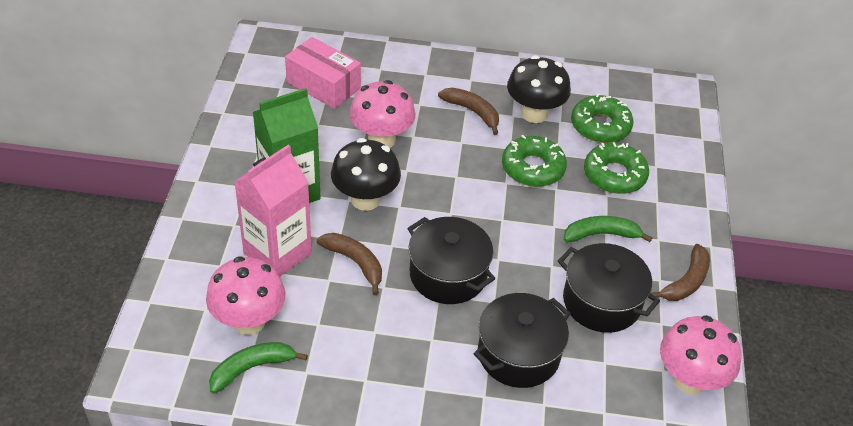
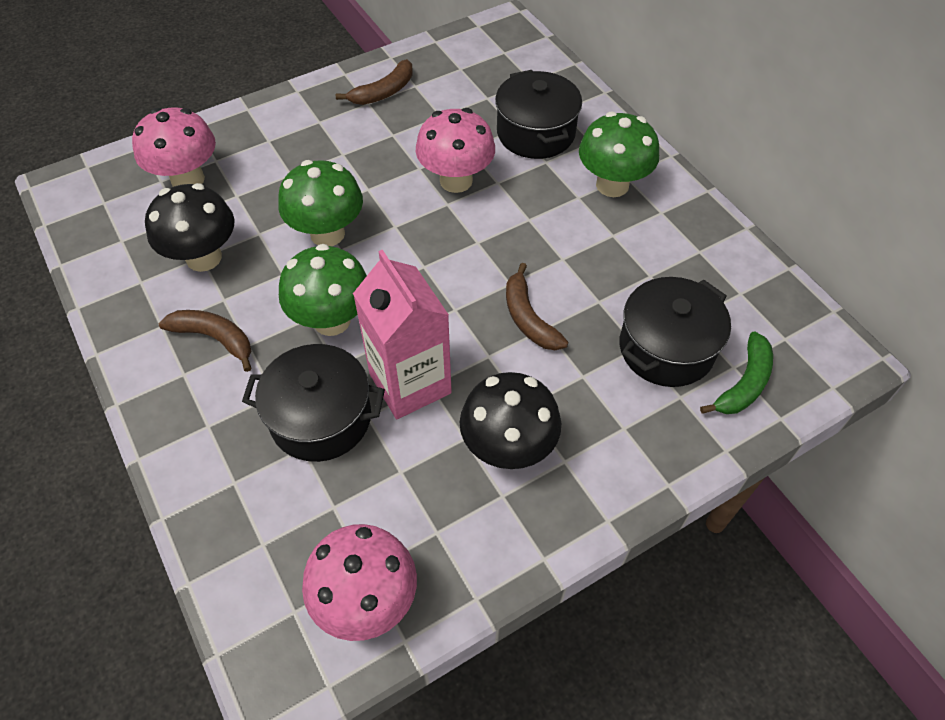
green banana: 2 -> 1
green carton: 1 -> 0
green donut: 3 -> 0
green mushroom: 0 -> 3
pink box: 1 -> 0

